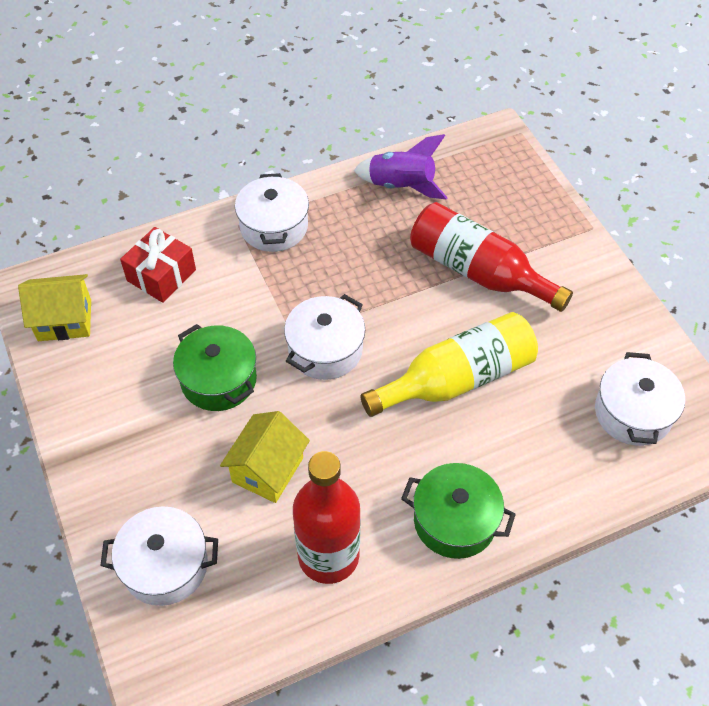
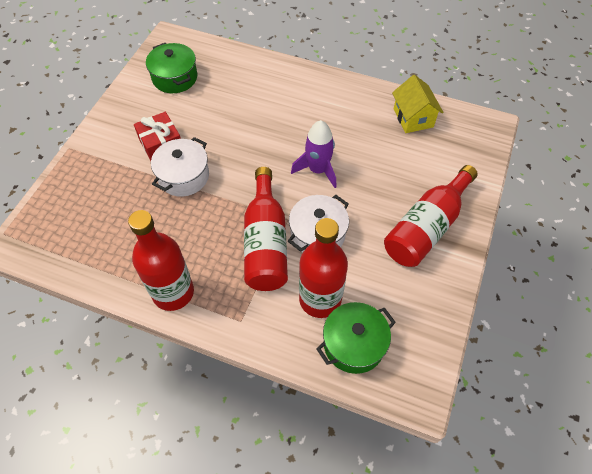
red bottle: 2 -> 4
white pot: 4 -> 2
yellow bottle: 1 -> 0
yellow house: 2 -> 1

